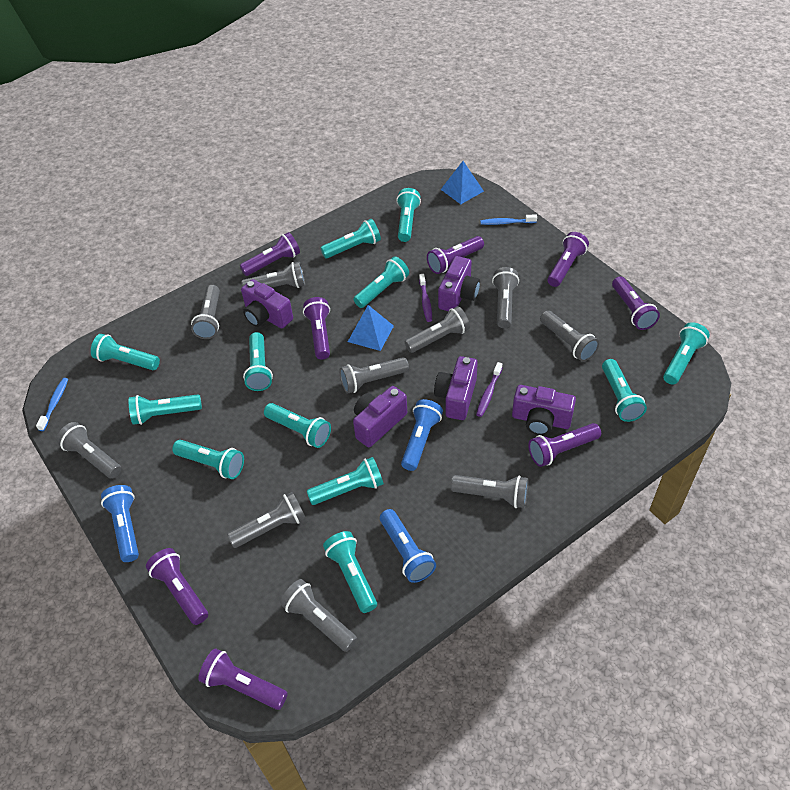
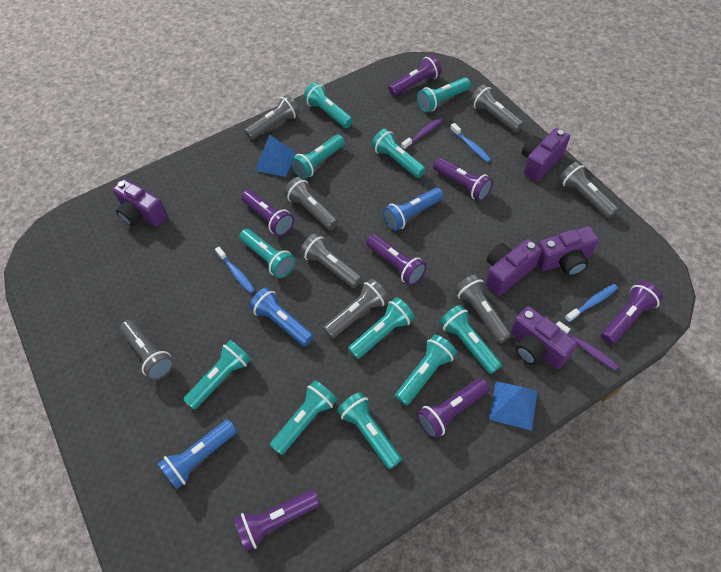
blue toothbrush: 2 -> 3
grey flashlight: 10 -> 8
purple flashlight: 8 -> 7
turquoise flashlight: 12 -> 11

